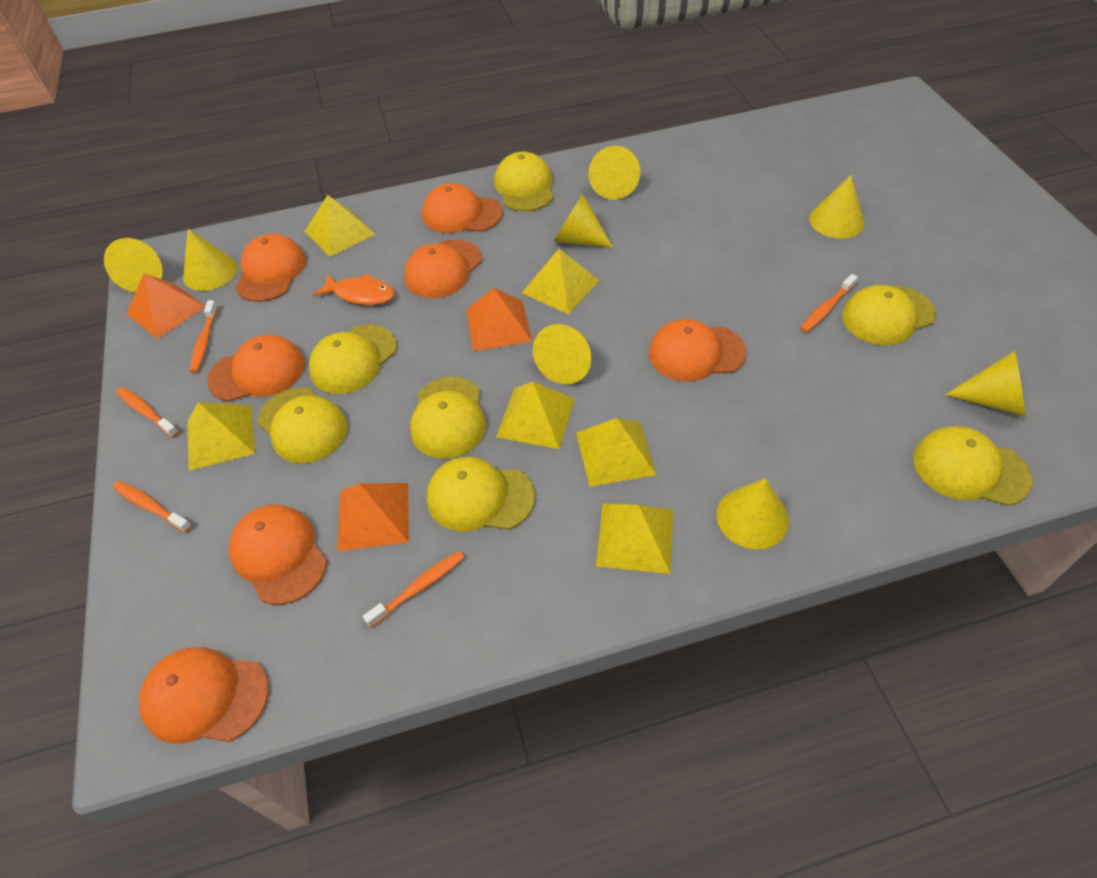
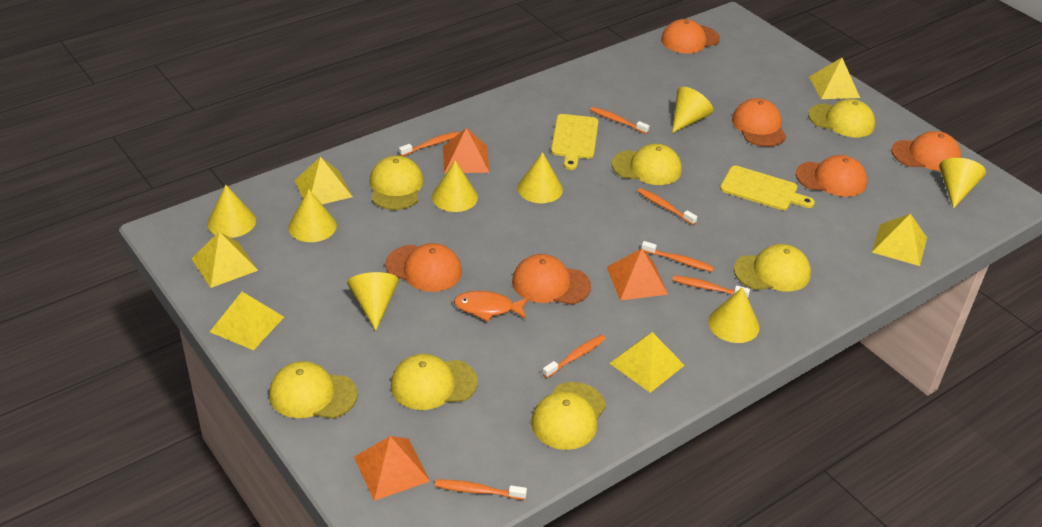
orange cap: 7 -> 6
orange toothbrush: 5 -> 7
yellow cutting board: 0 -> 2

